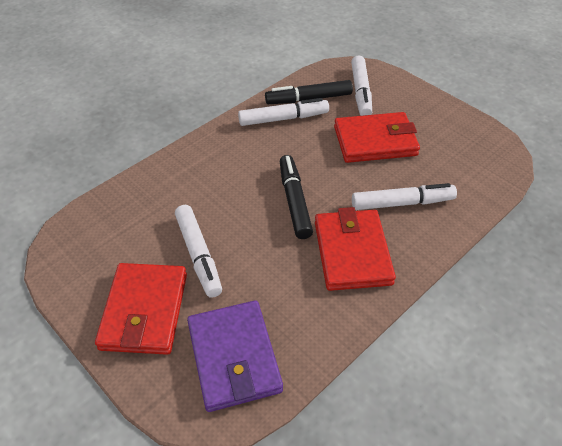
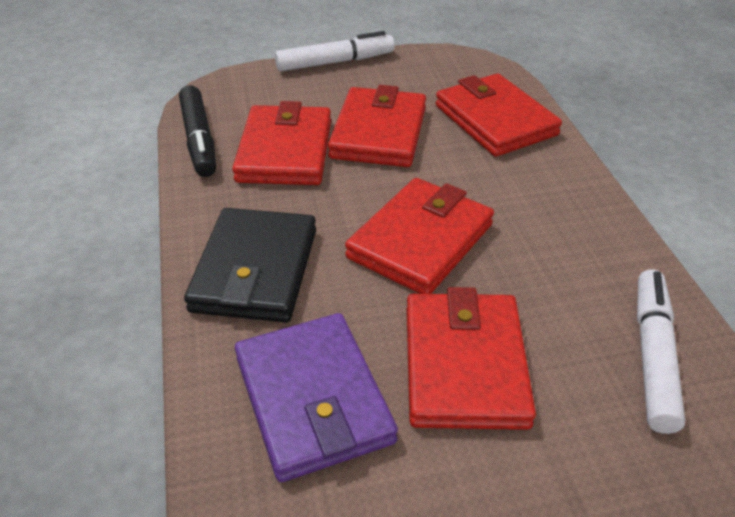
black marker: 2 -> 1
black wallet: 0 -> 1
red wallet: 3 -> 5
white marker: 4 -> 2

